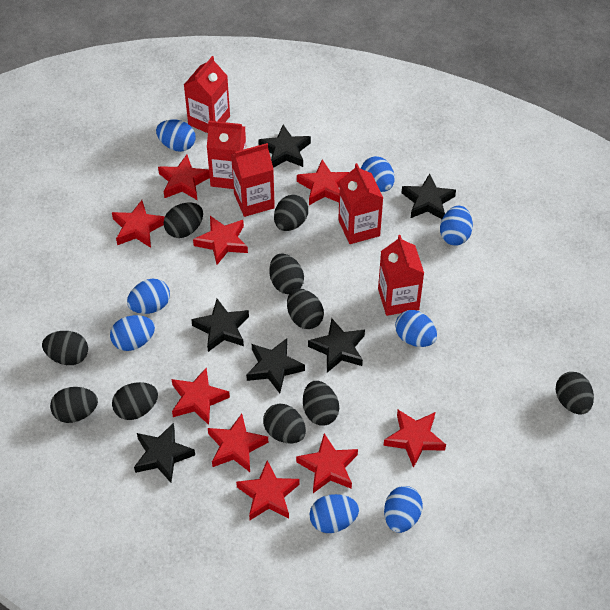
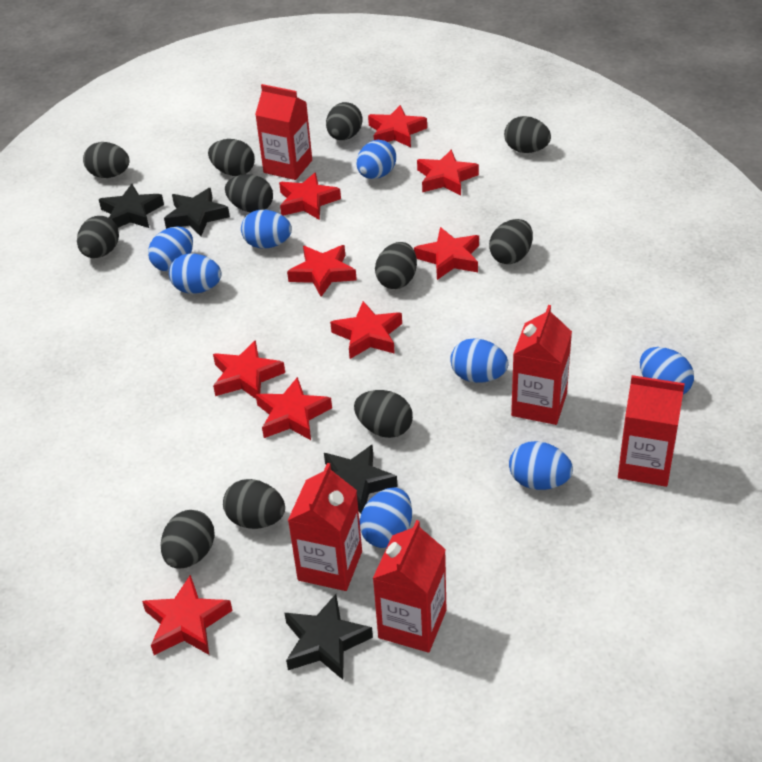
black egg: 10 -> 11
black star: 6 -> 4

